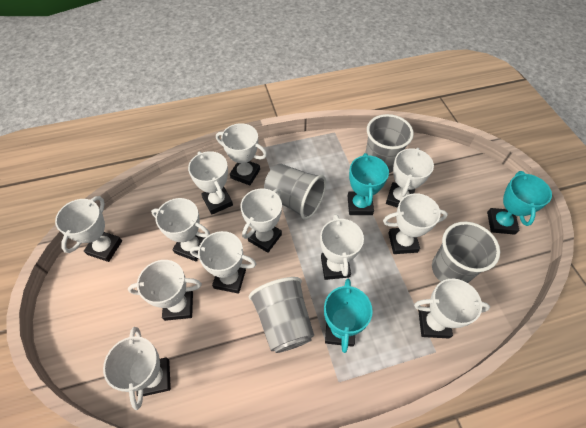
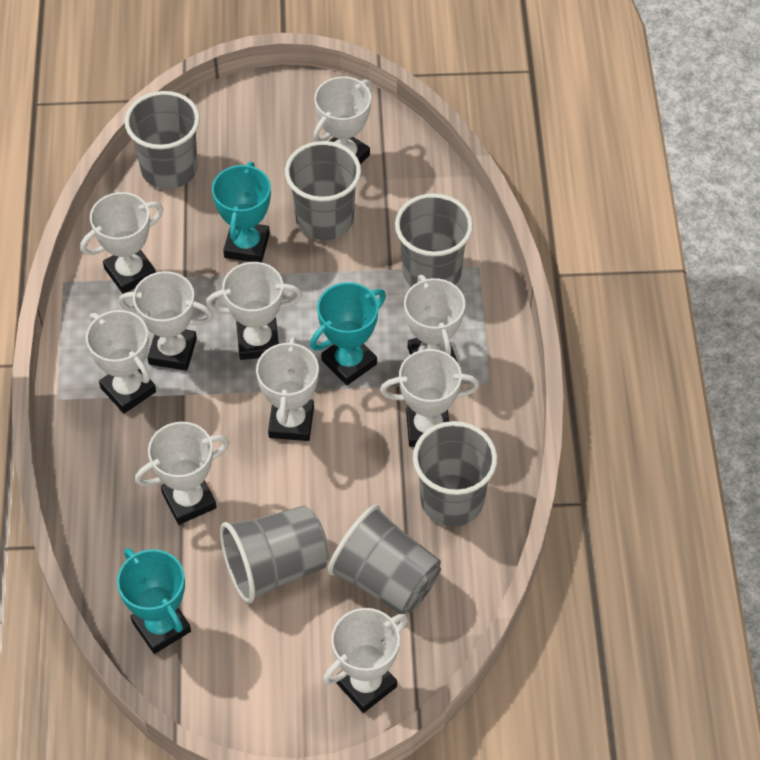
grey cup: 4 -> 6
white trophy: 12 -> 10

